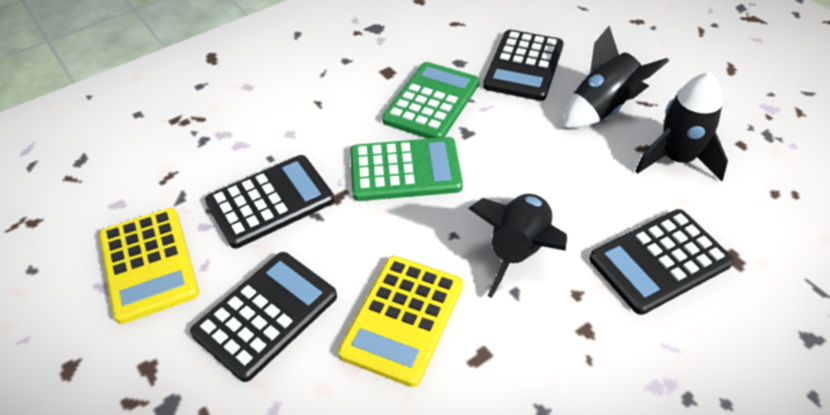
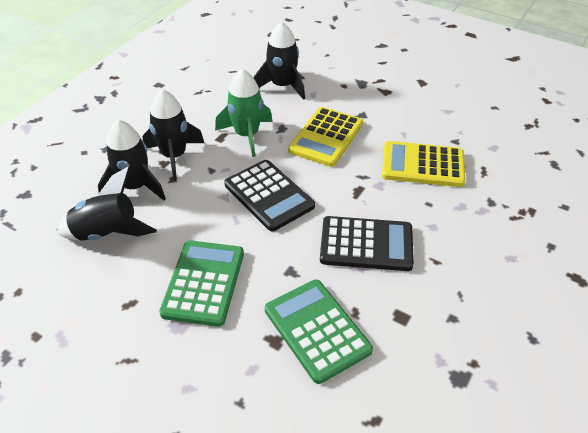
black calculator: 4 -> 2
black rocket: 3 -> 4
green rocket: 0 -> 1

